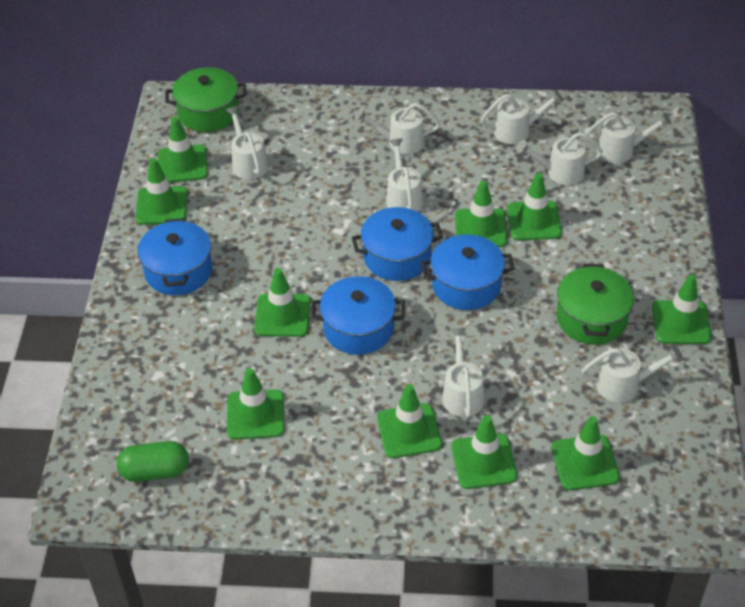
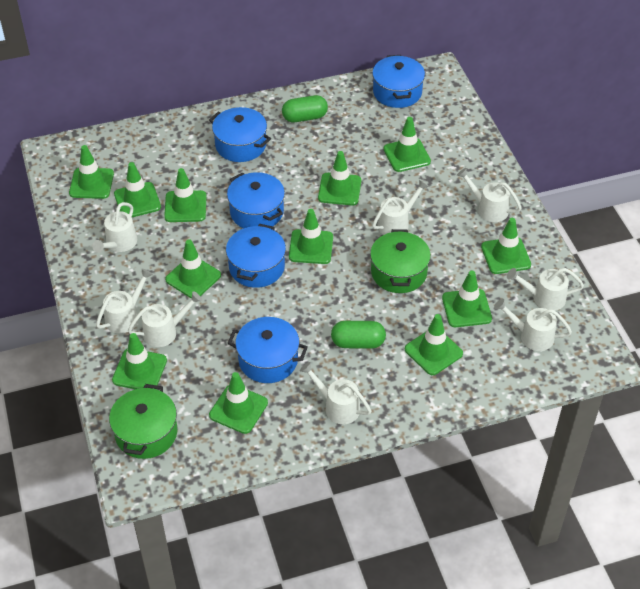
blue pot: 4 -> 5
green capsule: 1 -> 2
green traffic cone: 10 -> 12

